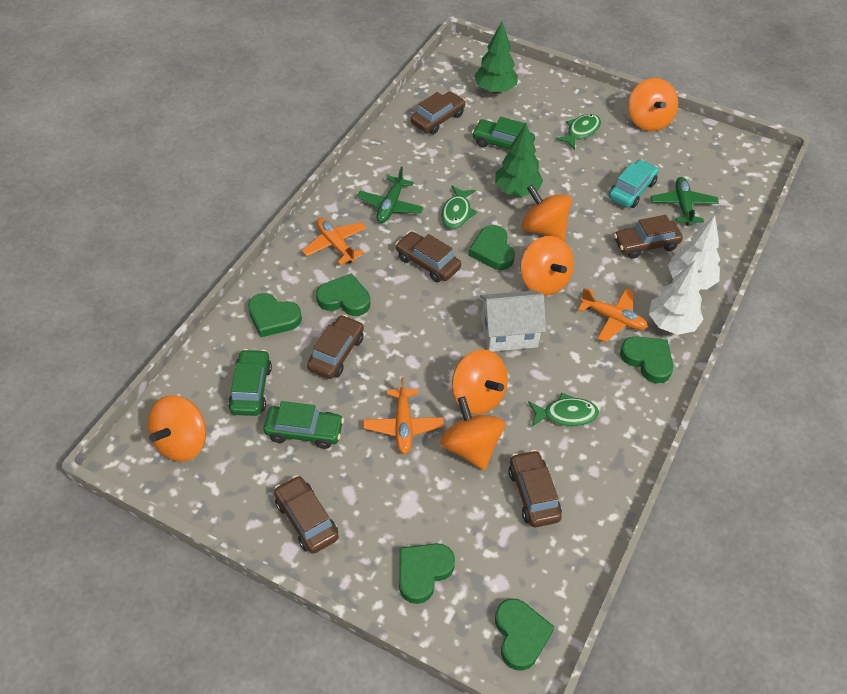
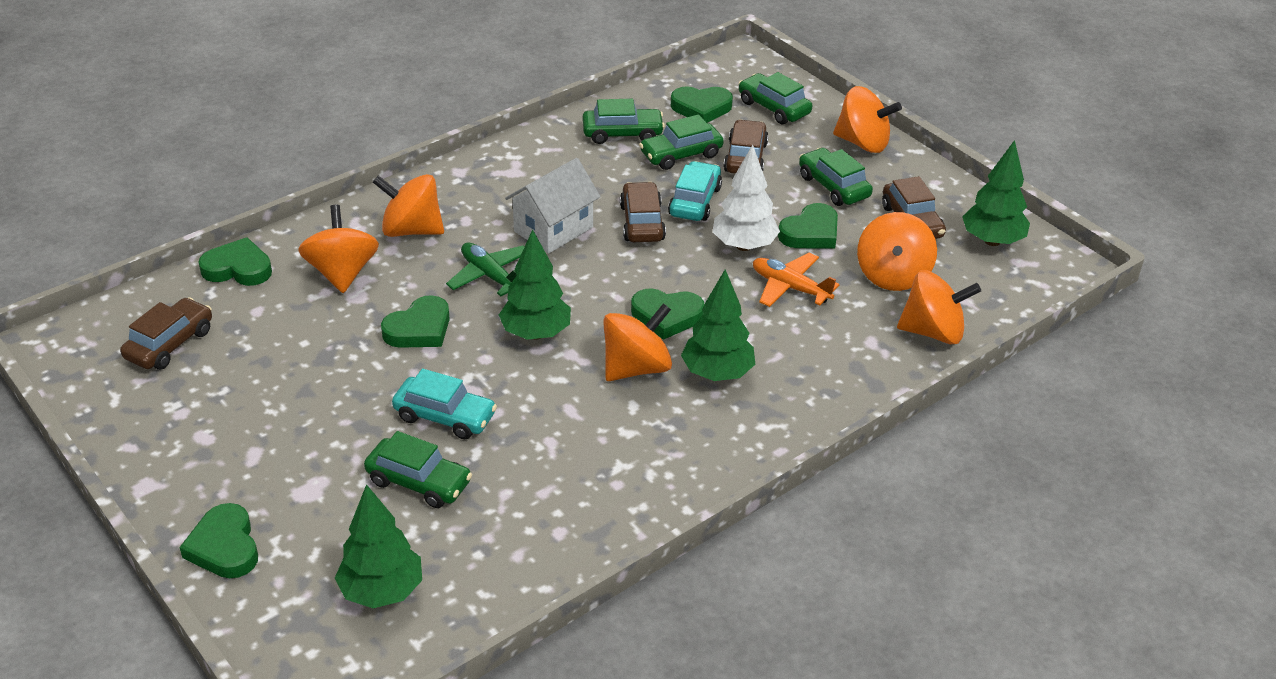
brown car: 6 -> 4
green car: 3 -> 5
green fish: 3 -> 0
green plane: 2 -> 1
green tree: 2 -> 4
orange plane: 3 -> 1
turquoise car: 1 -> 2
white tree: 2 -> 1

